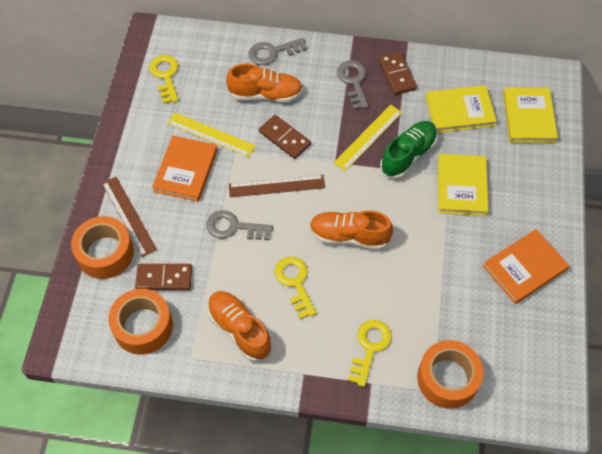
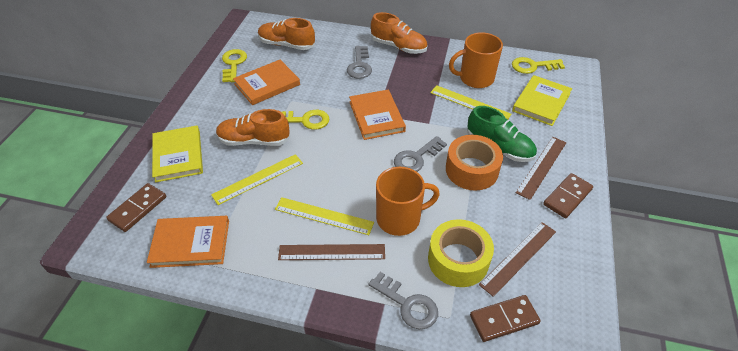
brown ruler: 2 -> 3
orange book: 2 -> 3
orange mug: 0 -> 2
orange tape: 3 -> 1
yellow book: 3 -> 2
yellow ruler: 2 -> 3
yellow tape: 0 -> 1

